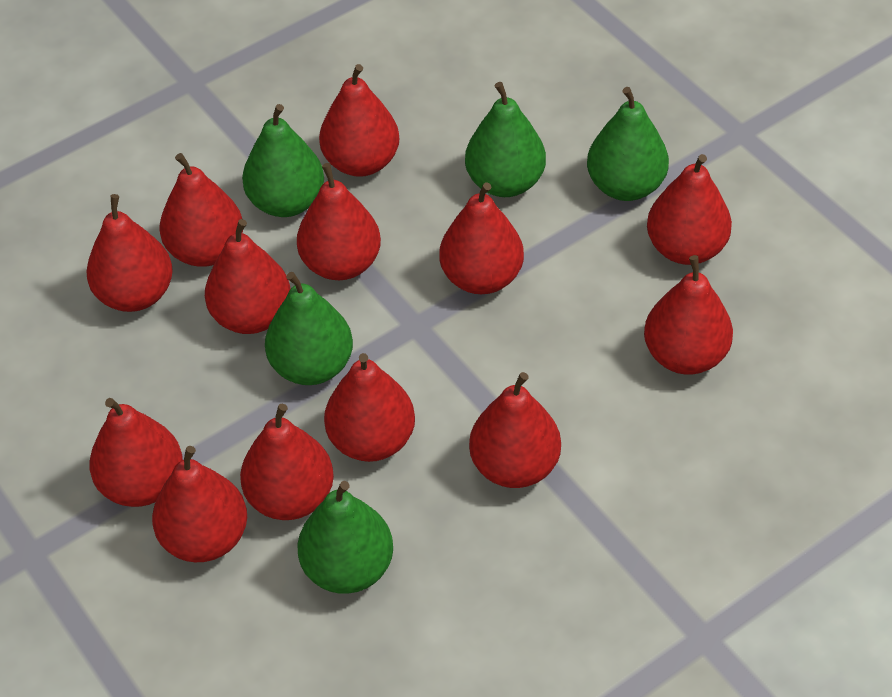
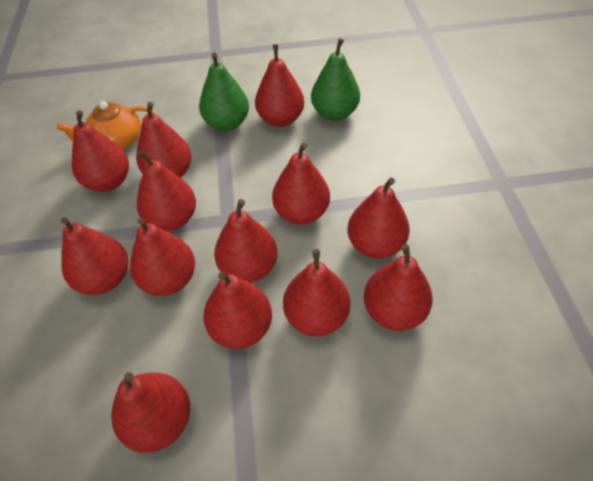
green pear: 5 -> 2
orange teapot: 0 -> 1

